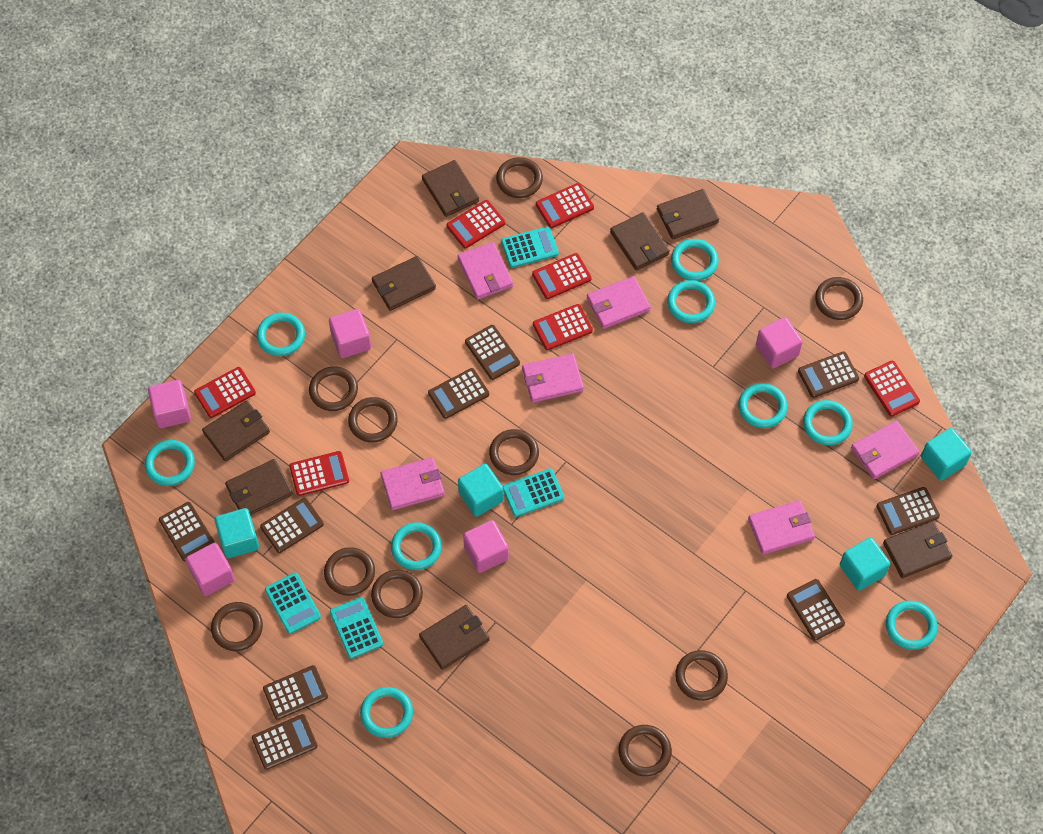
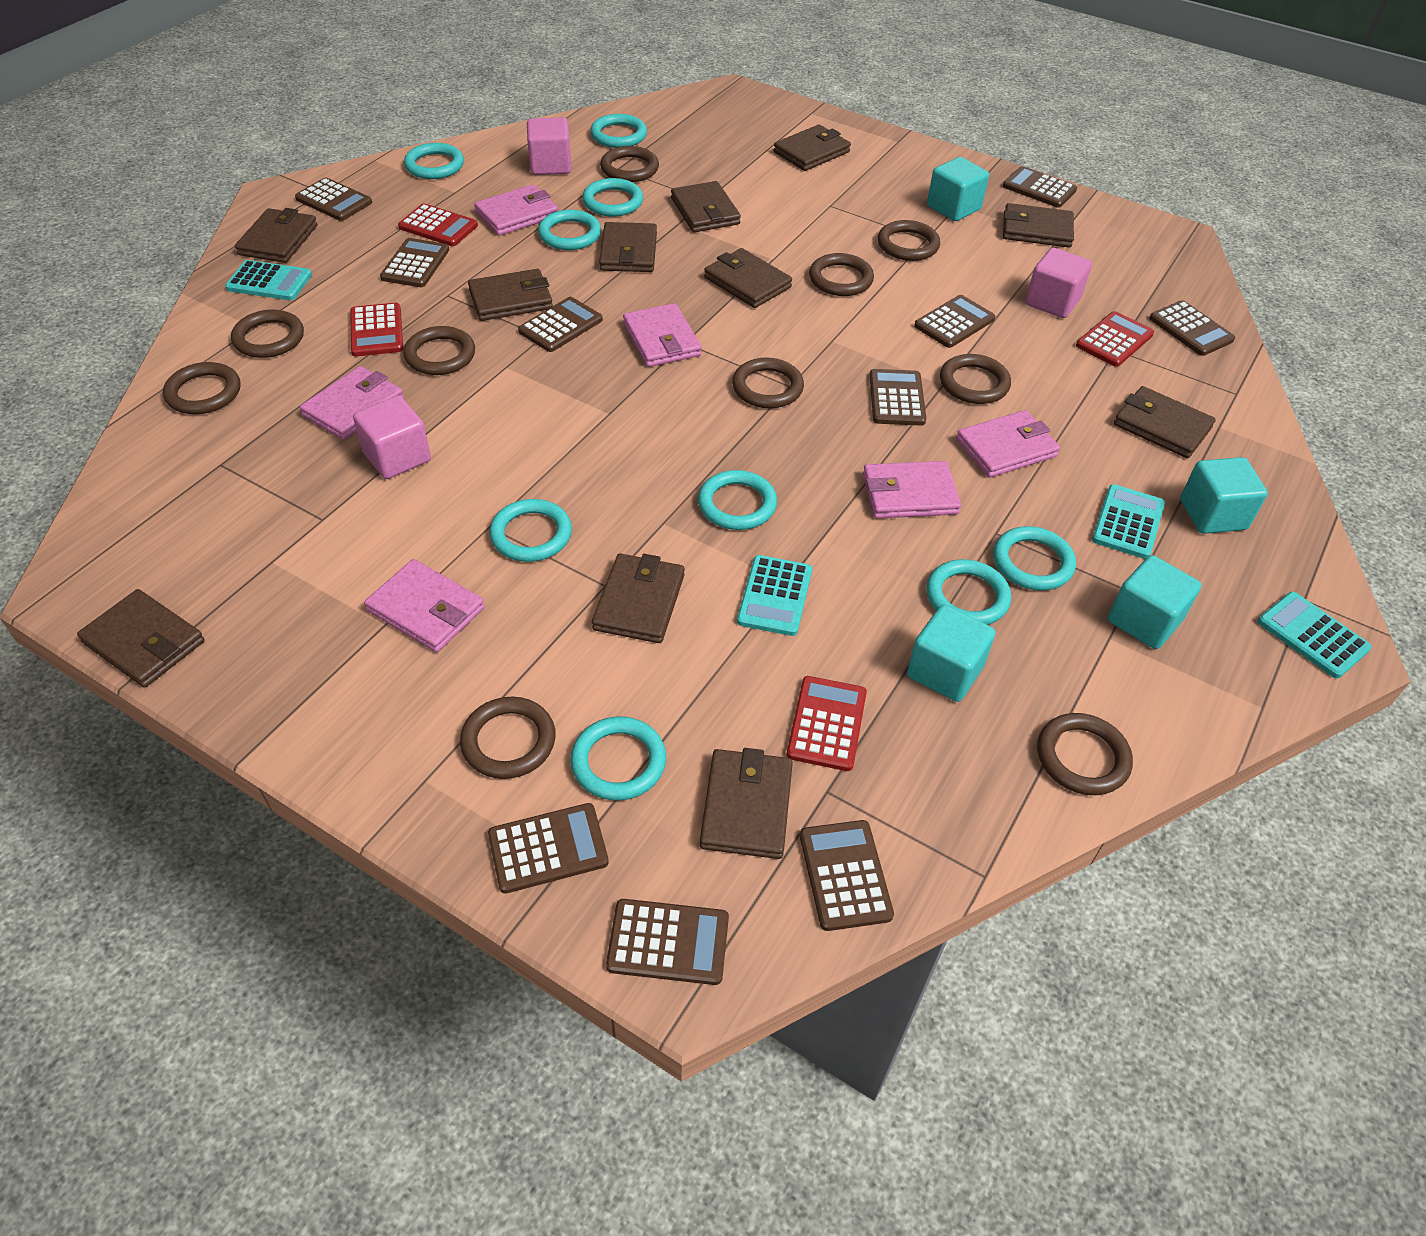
brown calculator: 9 -> 10
brown wallet: 8 -> 11
pink cube: 5 -> 3
red calculator: 7 -> 4

